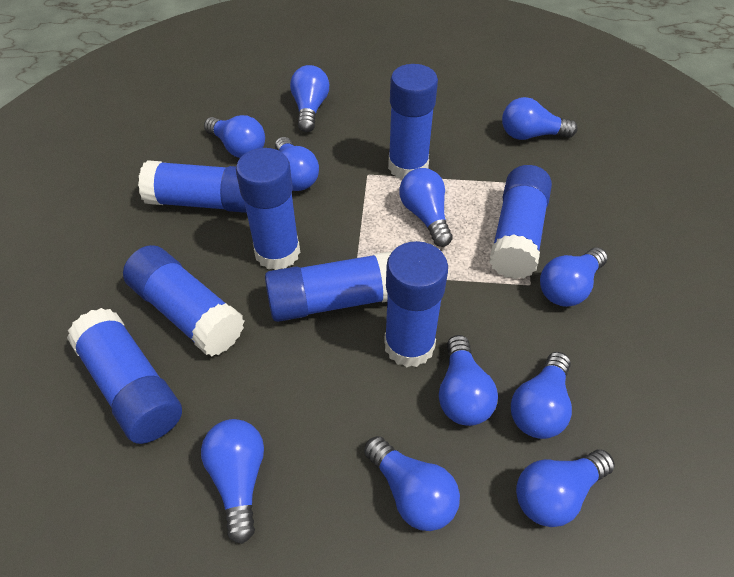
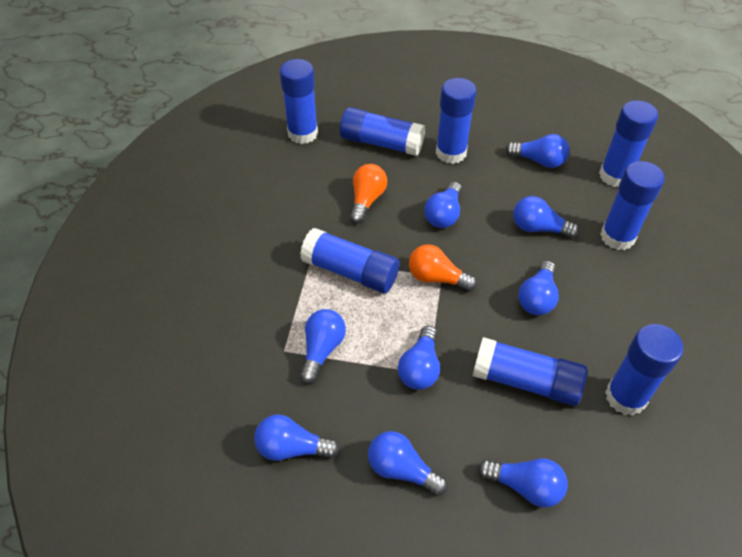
blue light bulb: 11 -> 9
orange light bulb: 0 -> 2

